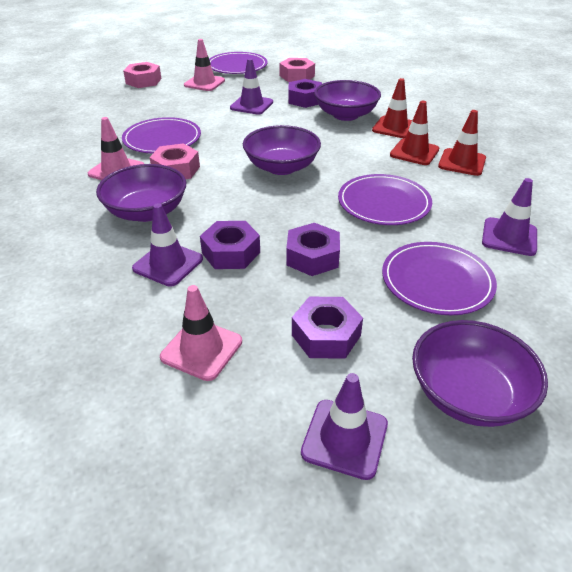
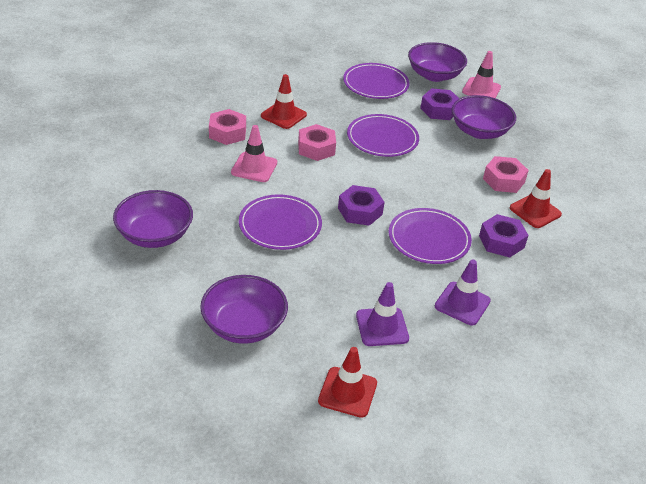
pink traffic cone: 3 -> 2
purple nut: 4 -> 3
purple traffic cone: 4 -> 2

